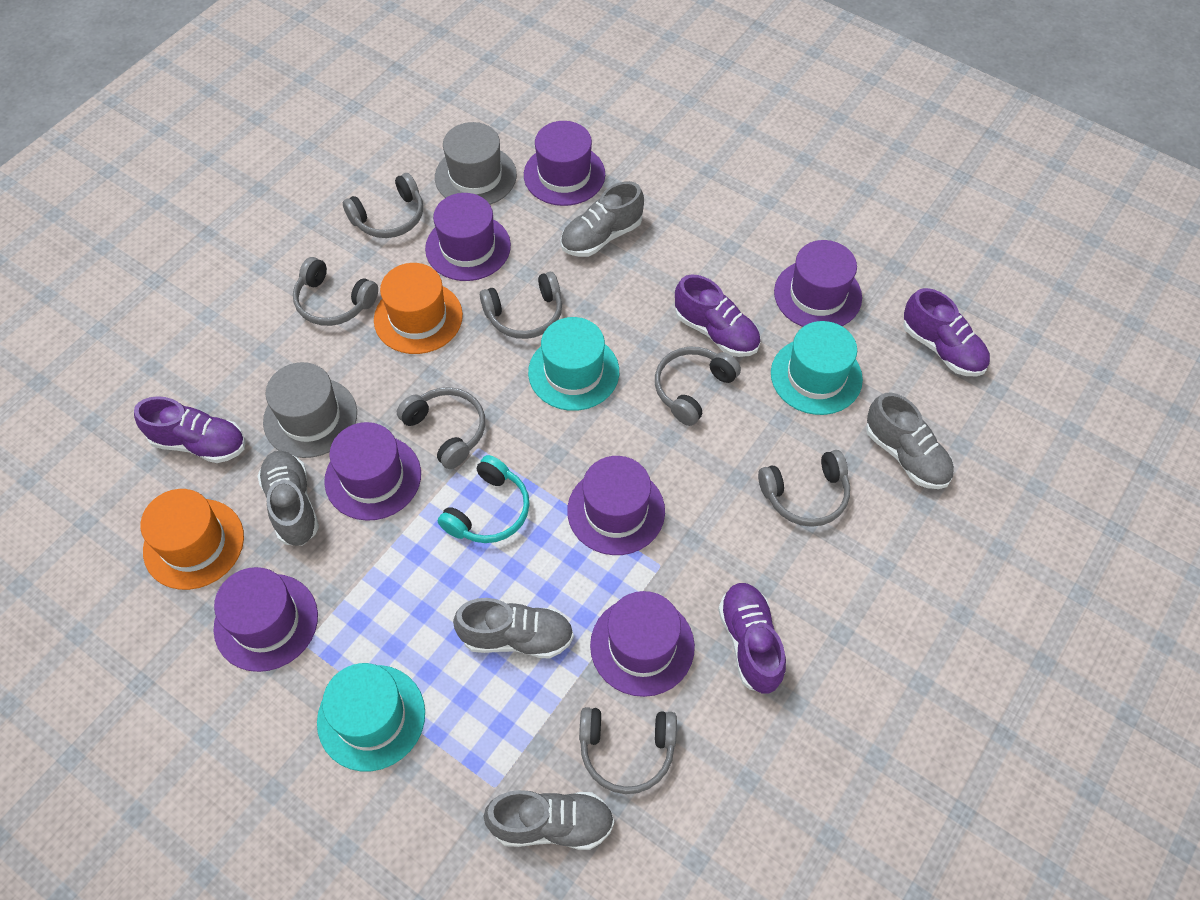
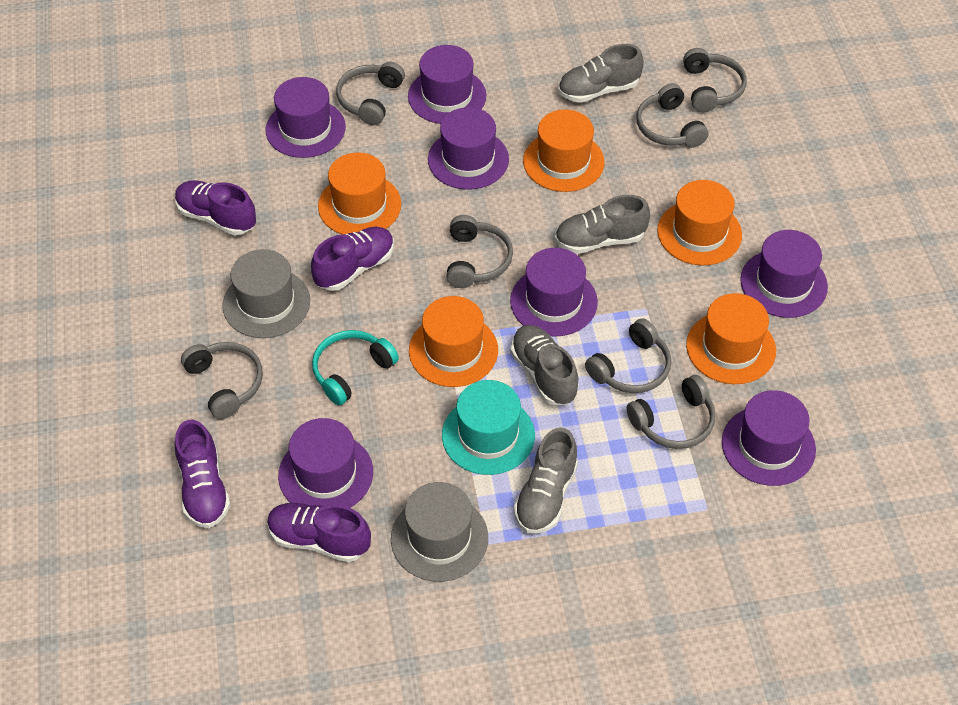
grey shoe: 5 -> 4
orange hat: 2 -> 5
turquoise hat: 3 -> 1

